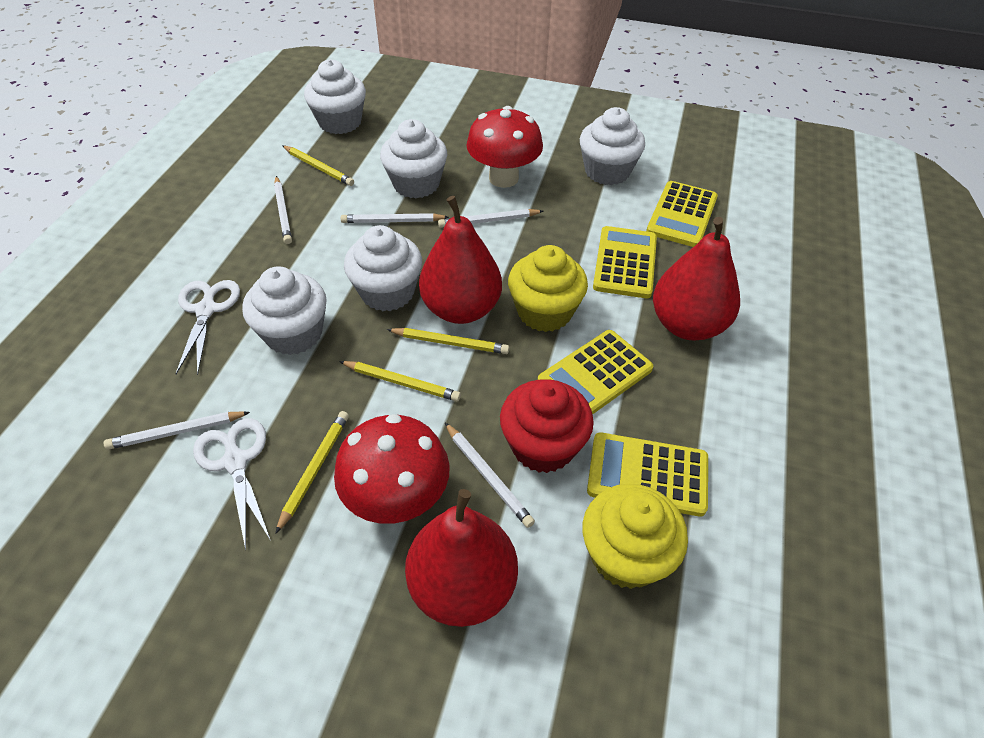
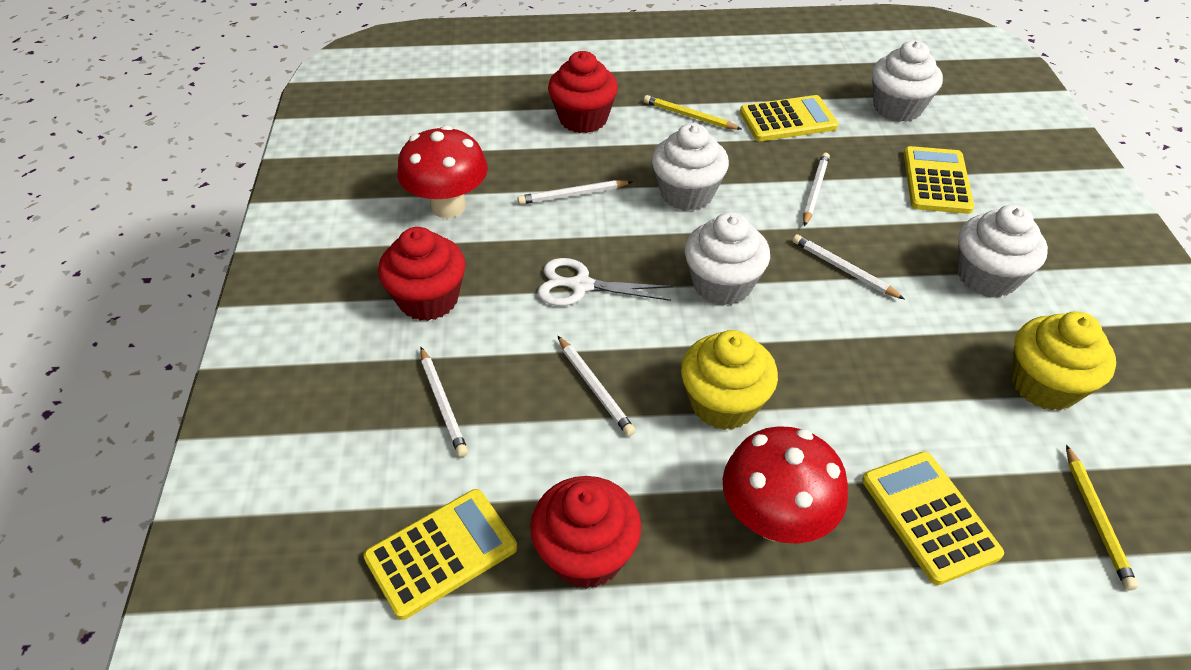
red cupcake: 1 -> 3
red pear: 3 -> 0
white cupcake: 5 -> 4
white scissors: 2 -> 1
yellow pencil: 4 -> 2

